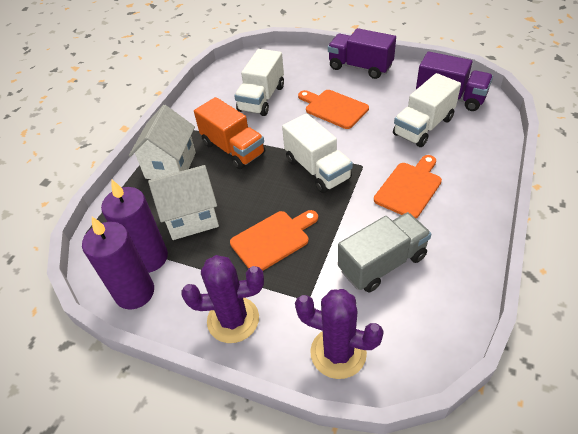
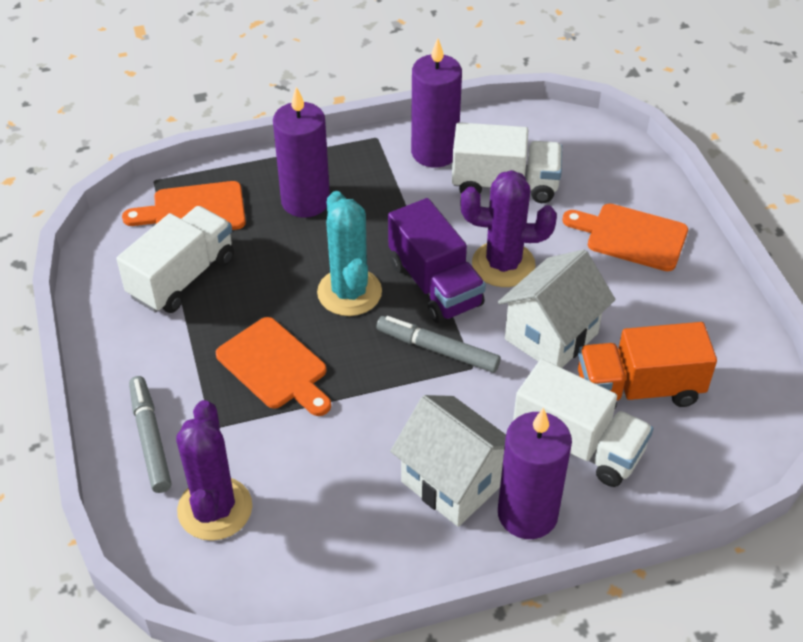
grey marker: 0 -> 2
grey truck: 1 -> 0
purple candle: 2 -> 3
purple truck: 2 -> 1
turquoise cactus: 0 -> 1

